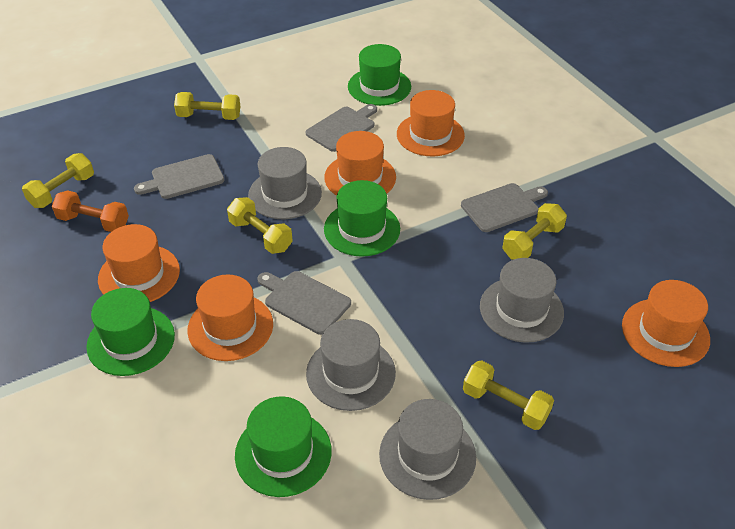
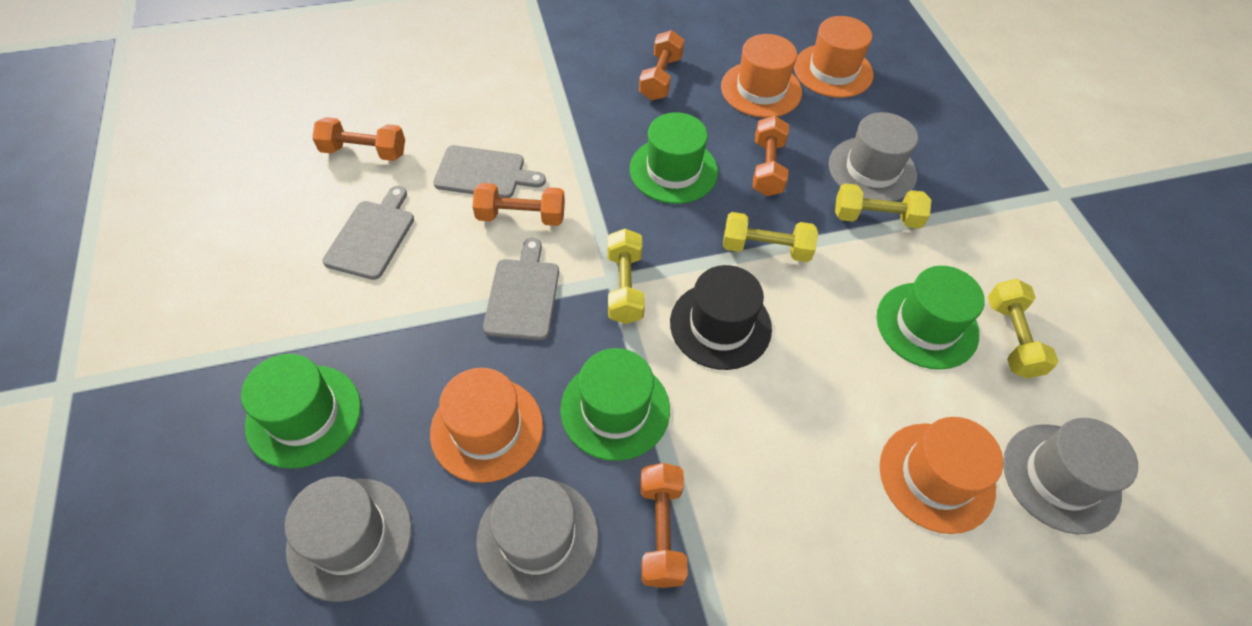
black hat: 0 -> 1
grey cutting board: 4 -> 3
orange dumbbell: 1 -> 5
orange hat: 5 -> 4
yellow dumbbell: 5 -> 4

